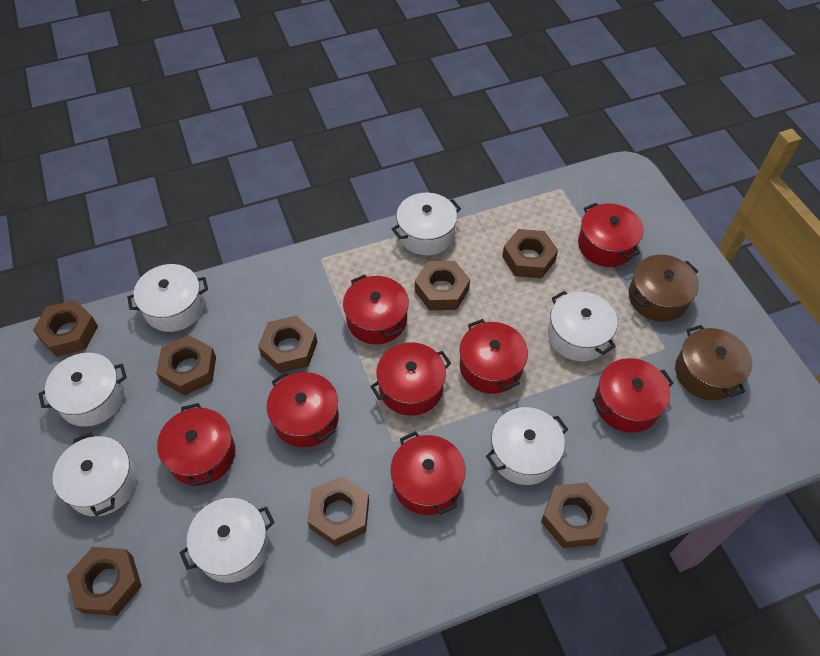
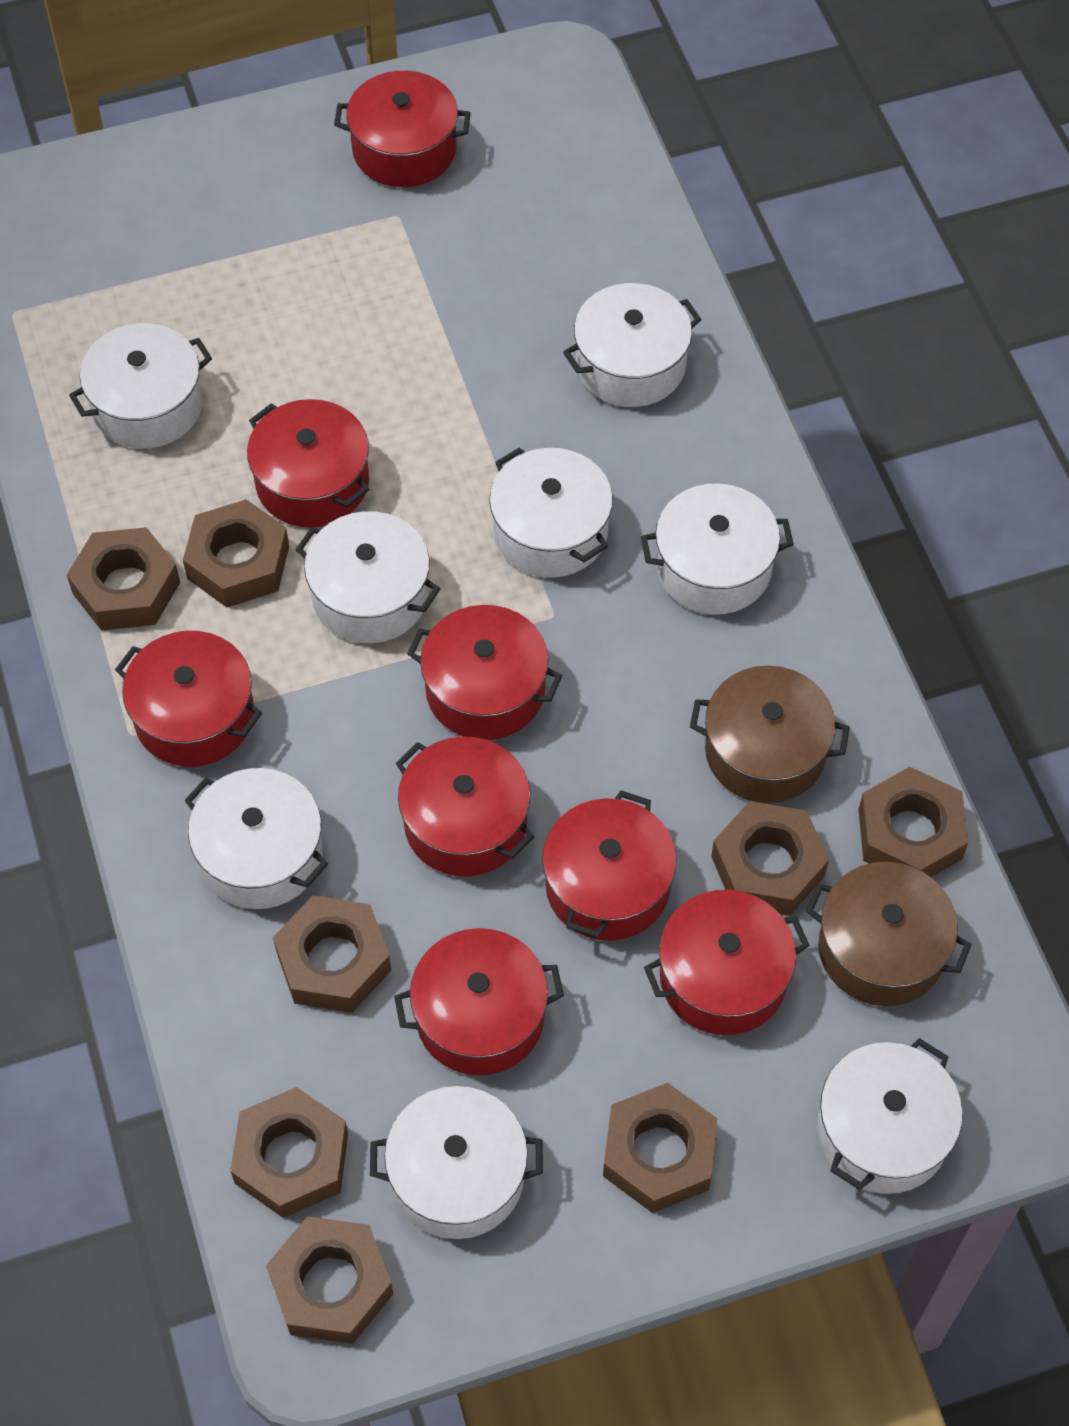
white pot: 7 -> 8

